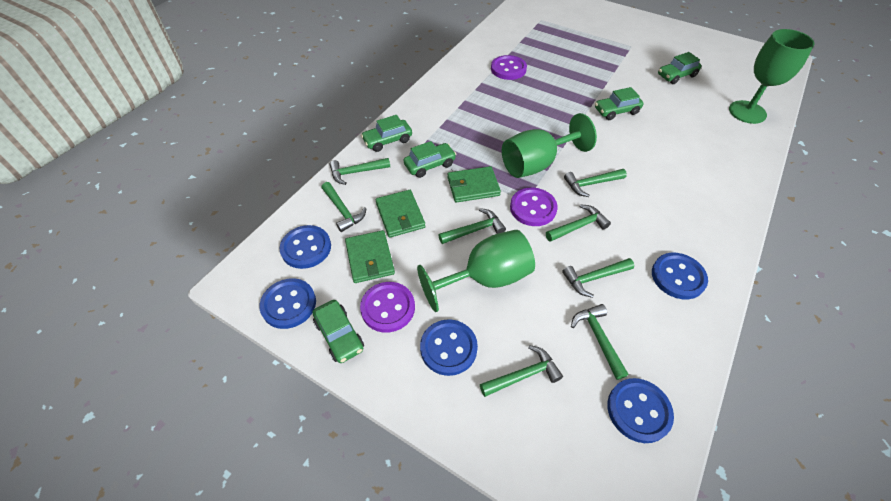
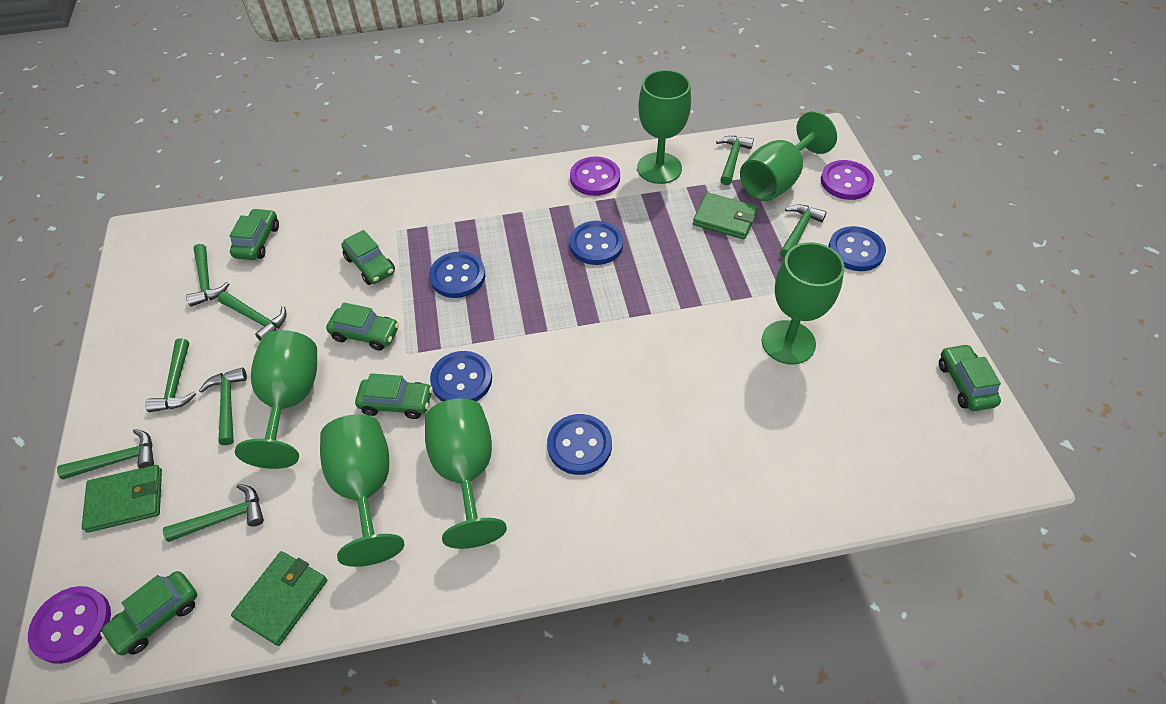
green car: 5 -> 6
green goblet: 3 -> 6

